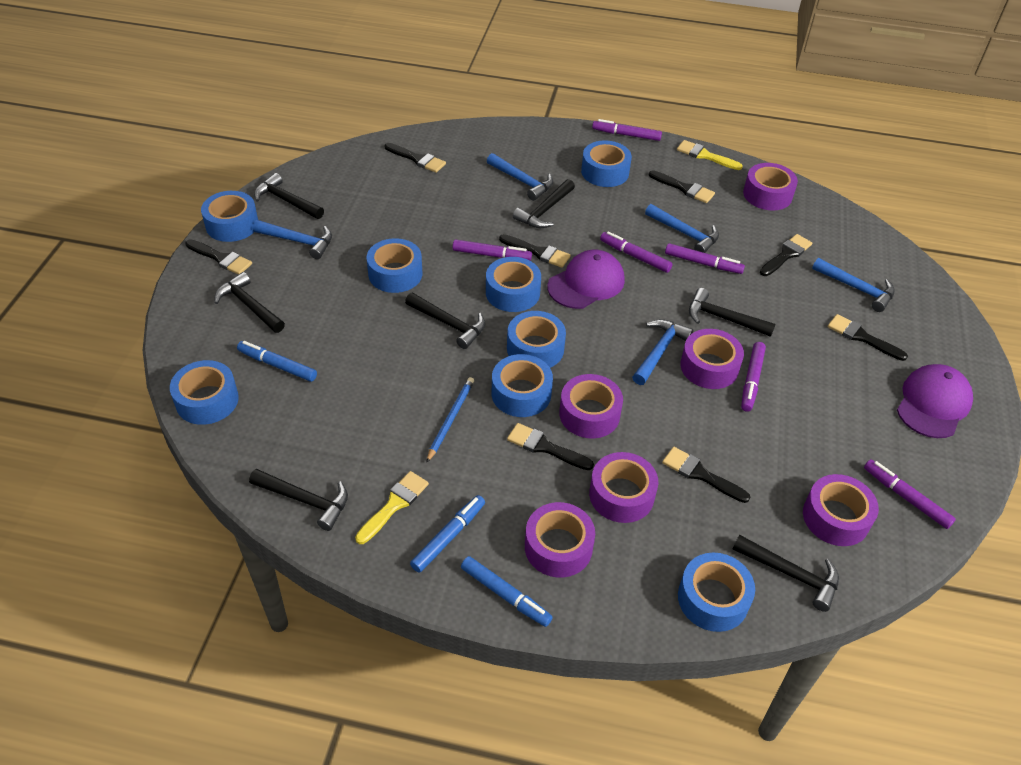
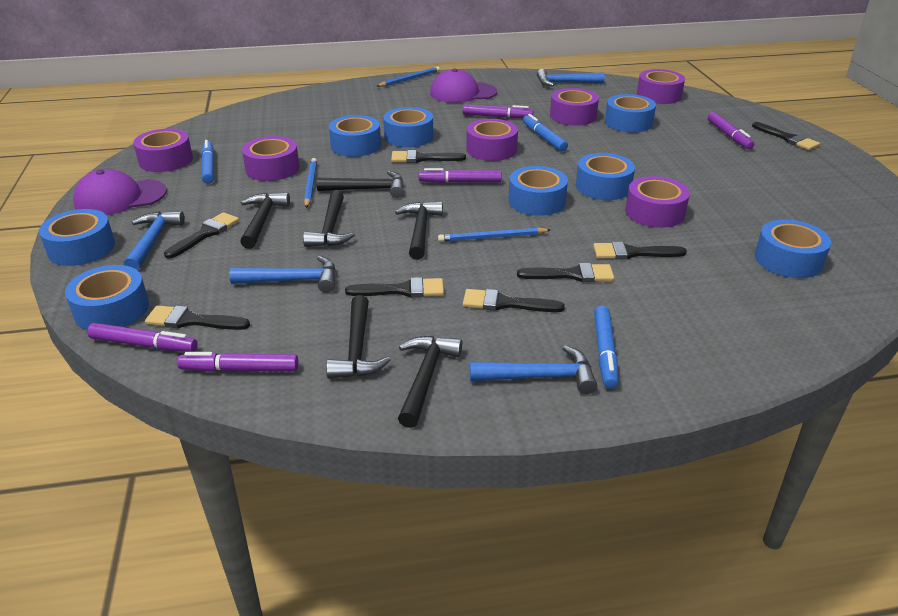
black hammer: 7 -> 6
blue hammer: 5 -> 4
blue pencil: 1 -> 3
purple marker: 6 -> 5
yellow brush: 2 -> 0

